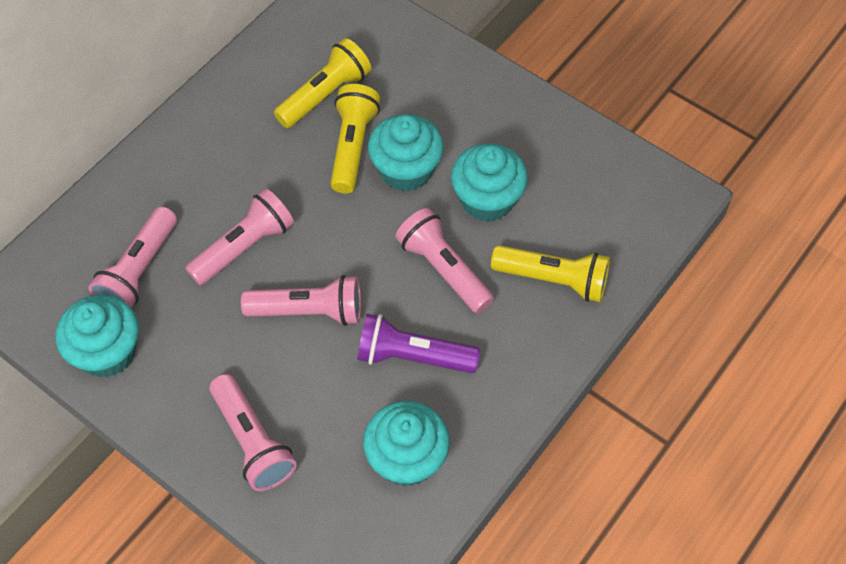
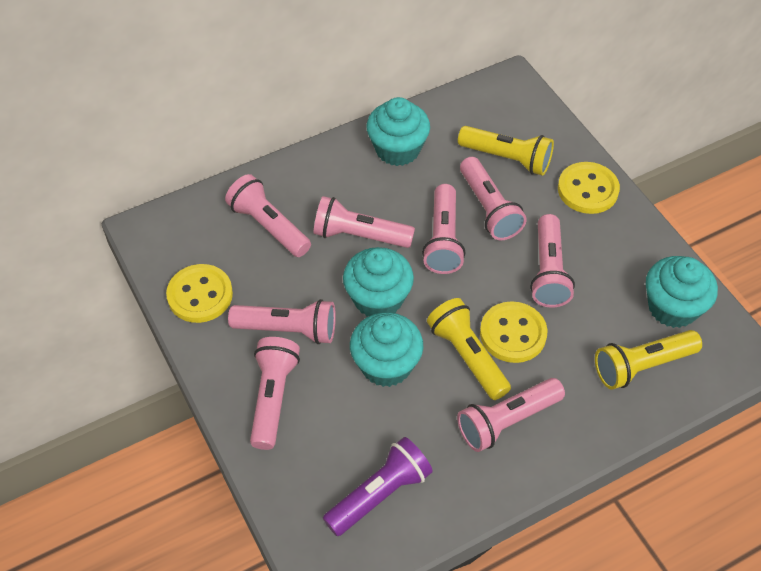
pink flashlight: 5 -> 8
yellow button: 0 -> 3

